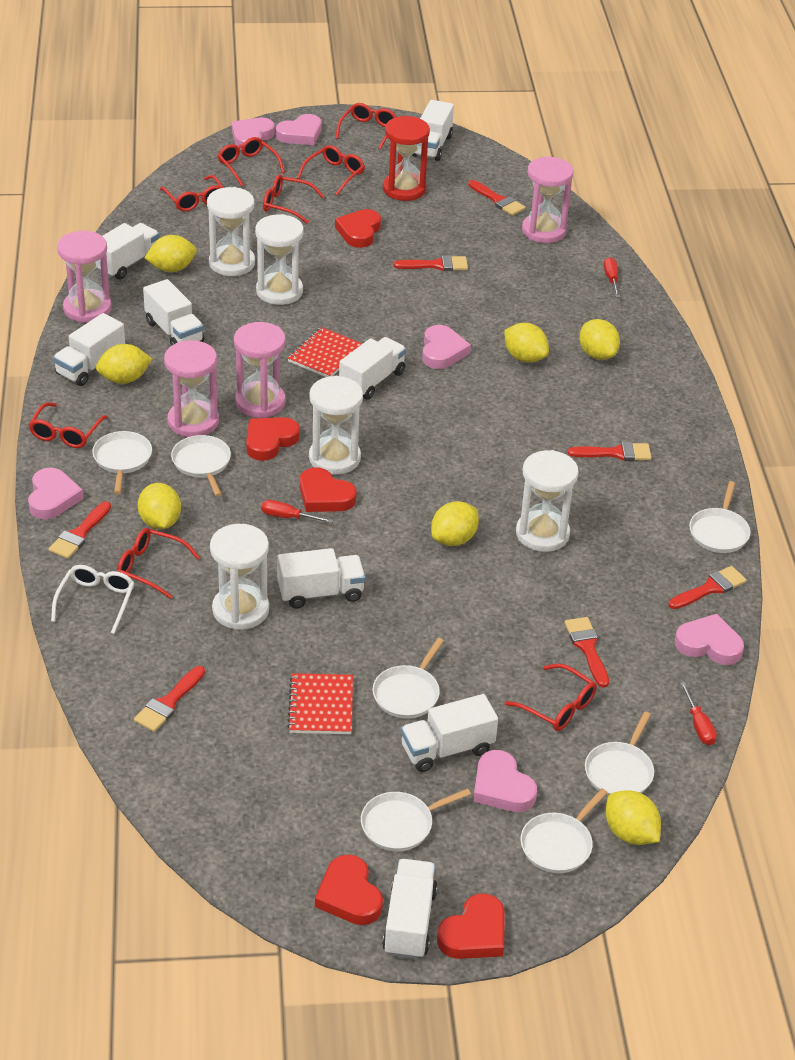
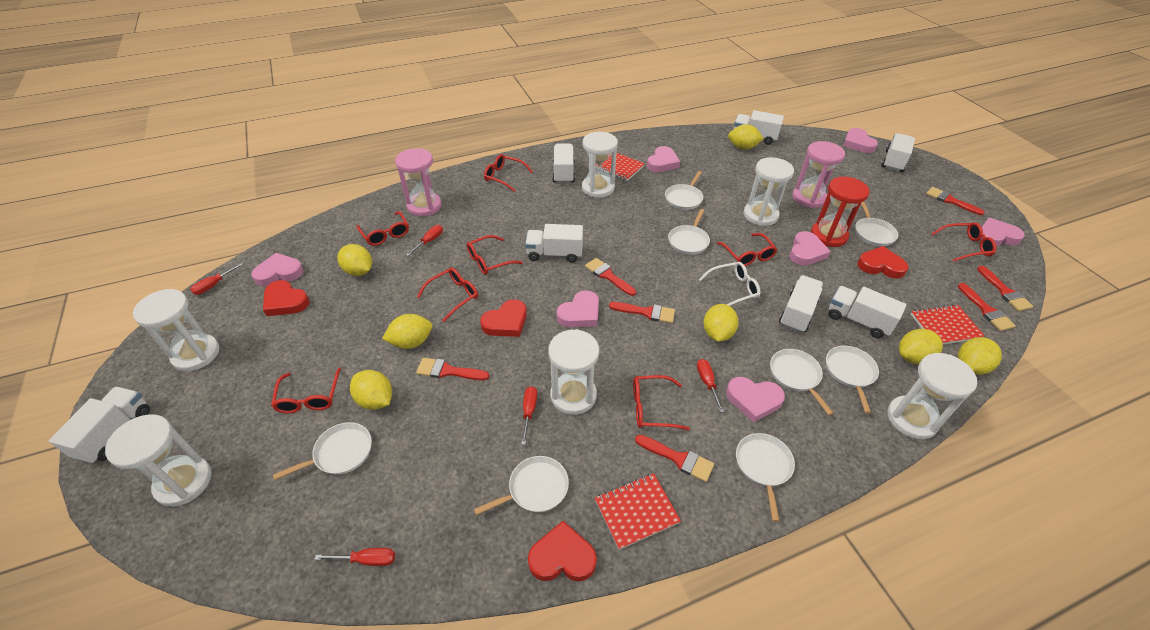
pink heart: 6 -> 7
pink hourglass: 4 -> 2
red heart: 5 -> 4
red notebook: 2 -> 3
red screwdriver: 3 -> 5
white hourglass: 5 -> 6
white pan: 7 -> 8
white truck: 8 -> 7

